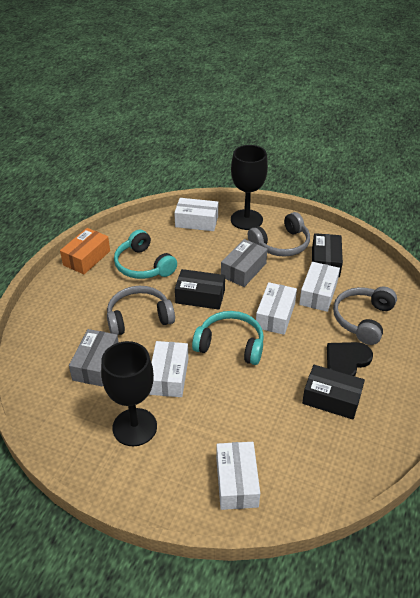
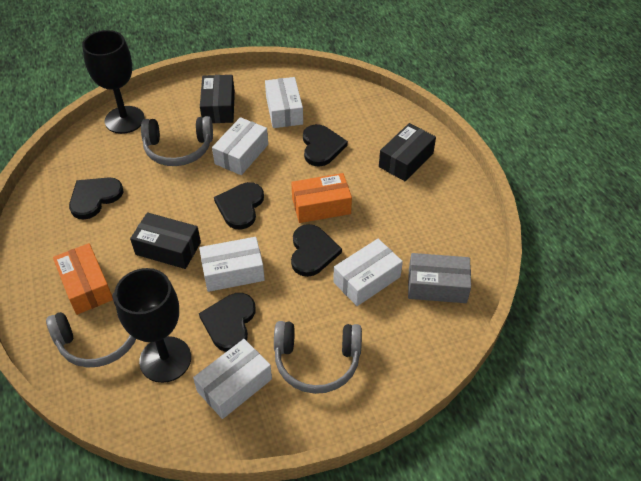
black heart: 1 -> 5
grey box: 2 -> 1
orange box: 1 -> 2
turquoise headphones: 2 -> 0

